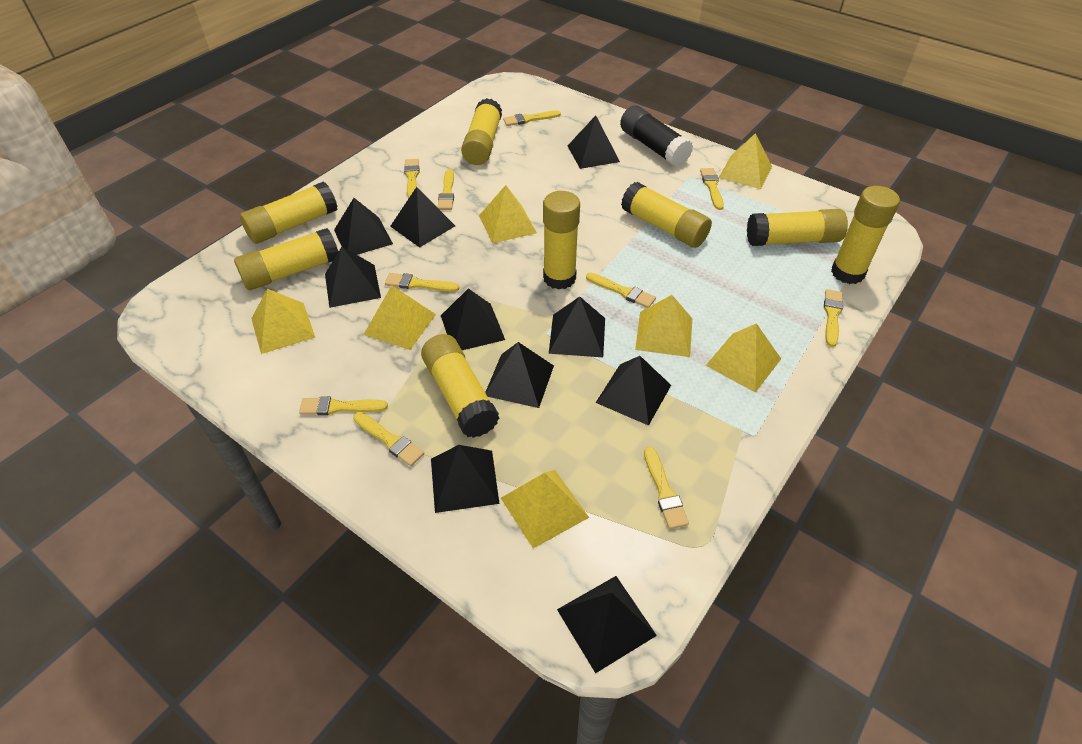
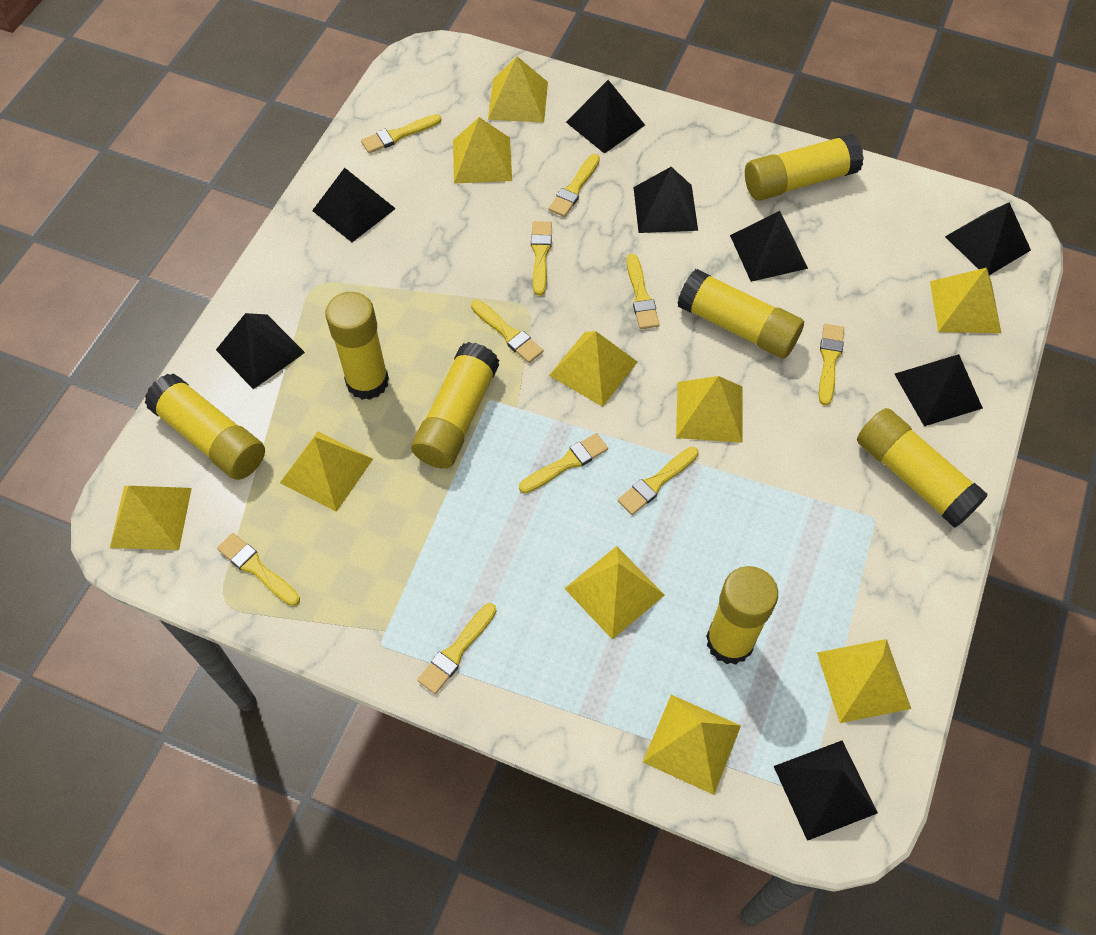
black glue stick: 1 -> 0
black pyramid: 10 -> 8
yellow glue stick: 8 -> 7
yellow pyramid: 7 -> 10

